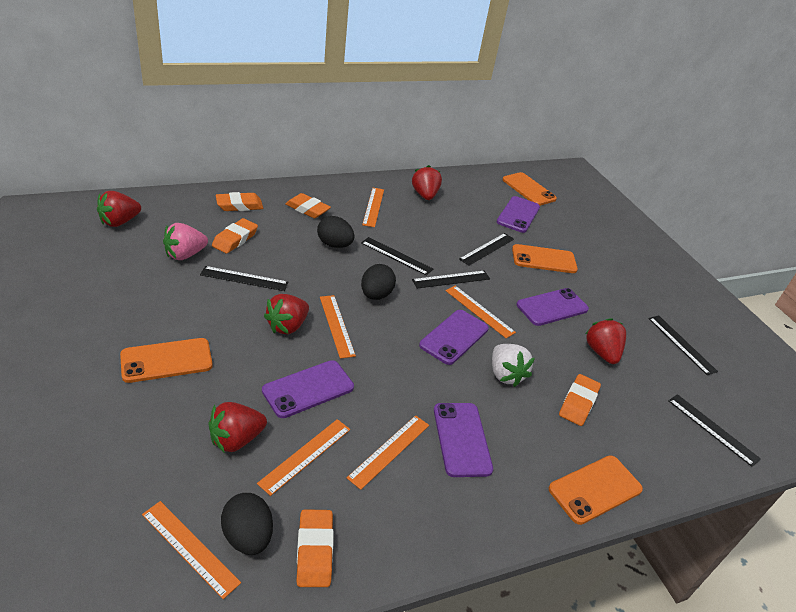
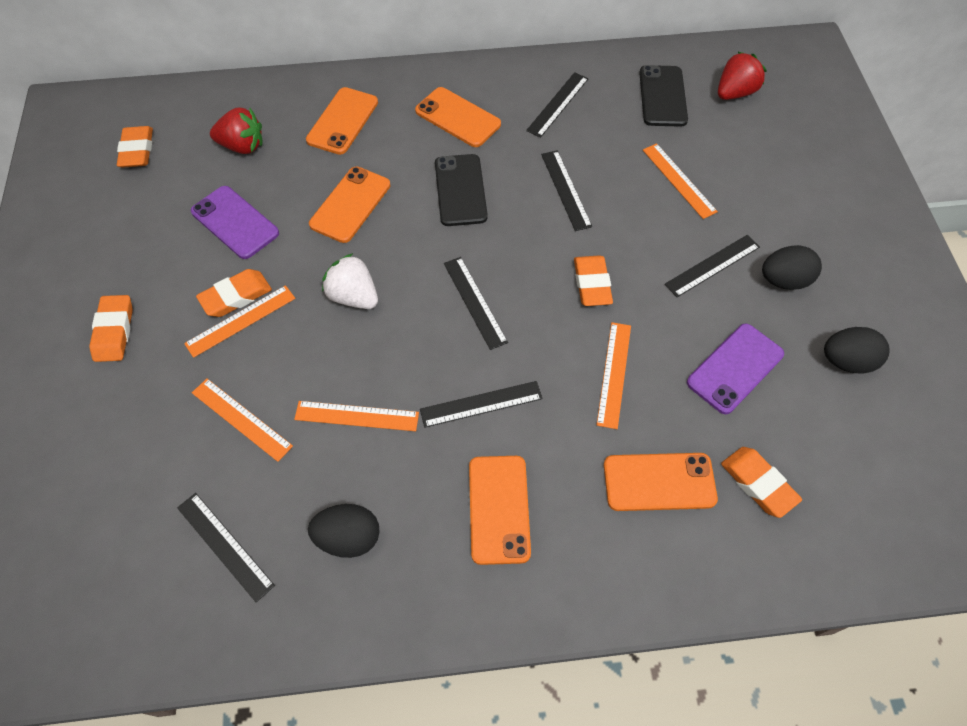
black phone: 0 -> 2
orange phone: 4 -> 5
orange ruler: 6 -> 5
pink strawberry: 1 -> 0
purple phone: 5 -> 2
red strawberry: 5 -> 2

